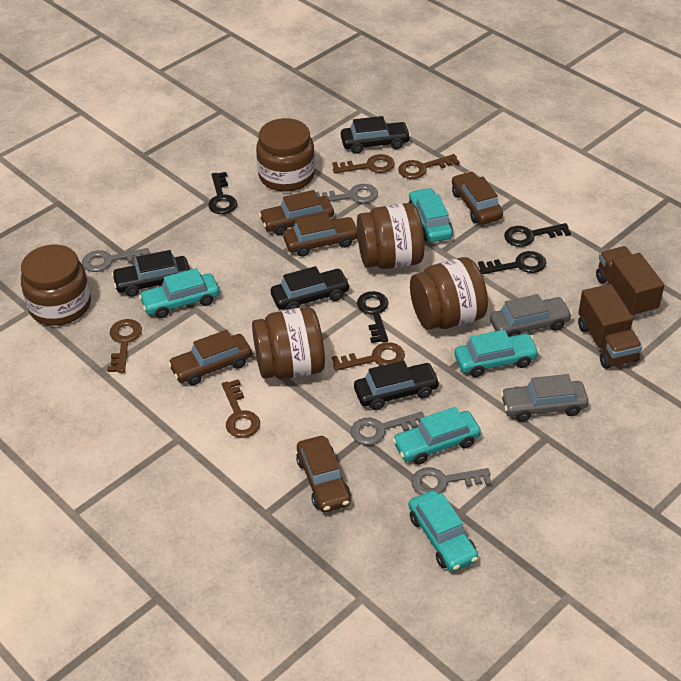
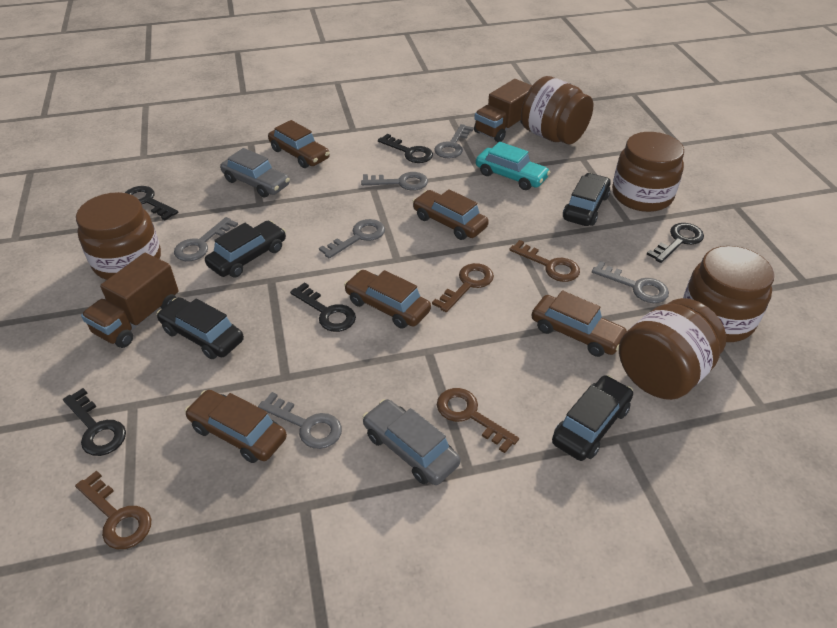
black key: 4 -> 5
brown key: 5 -> 4
grey key: 4 -> 6
turquoise car: 5 -> 1

